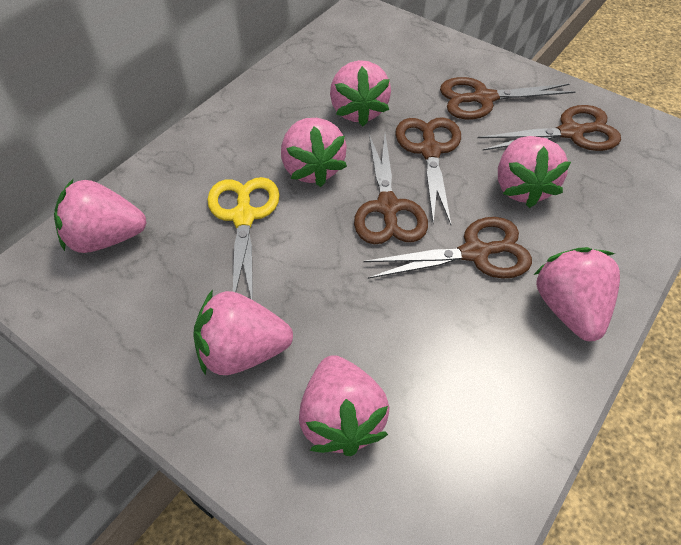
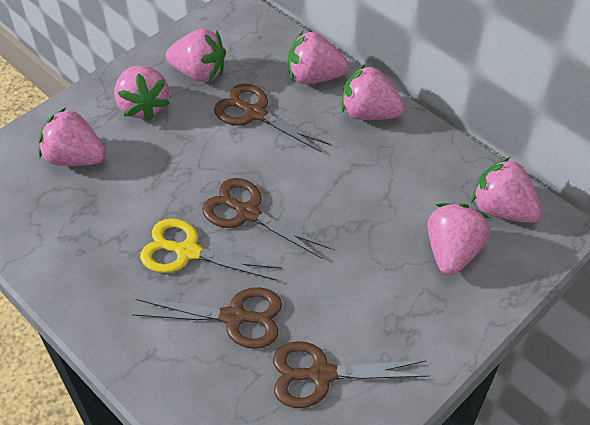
brown scissors: 5 -> 4

